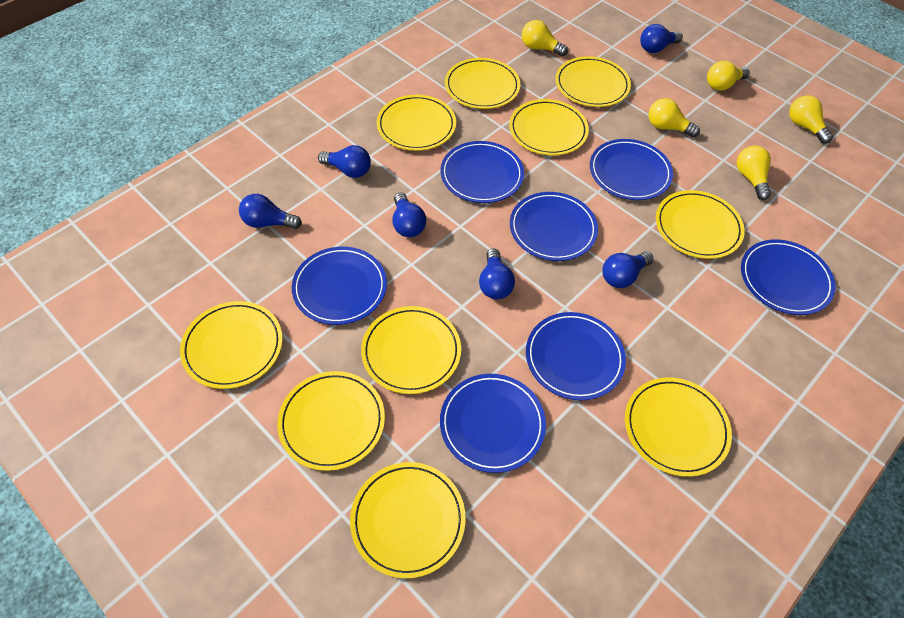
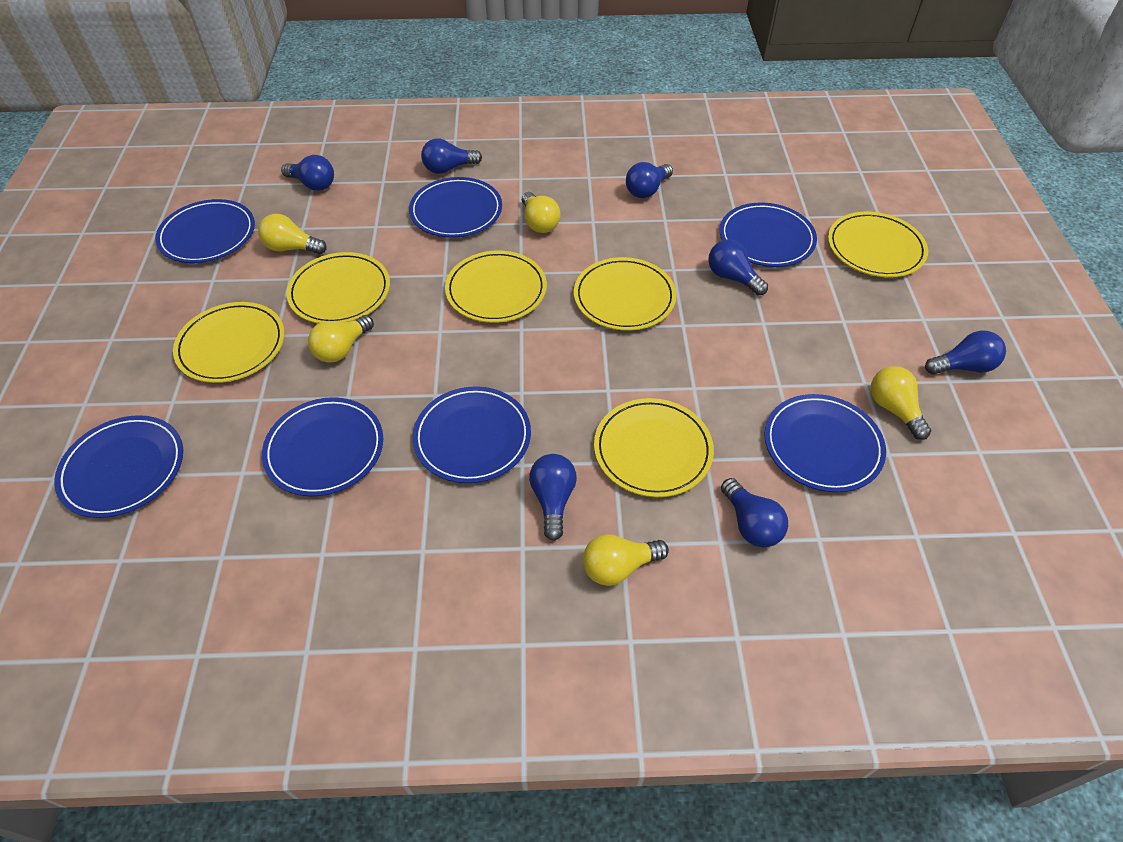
blue light bulb: 6 -> 7
yellow plate: 10 -> 6

